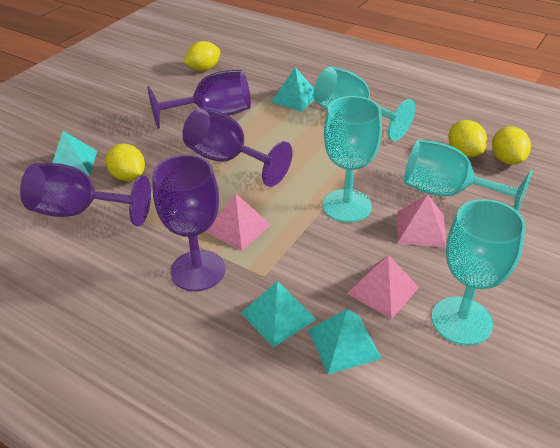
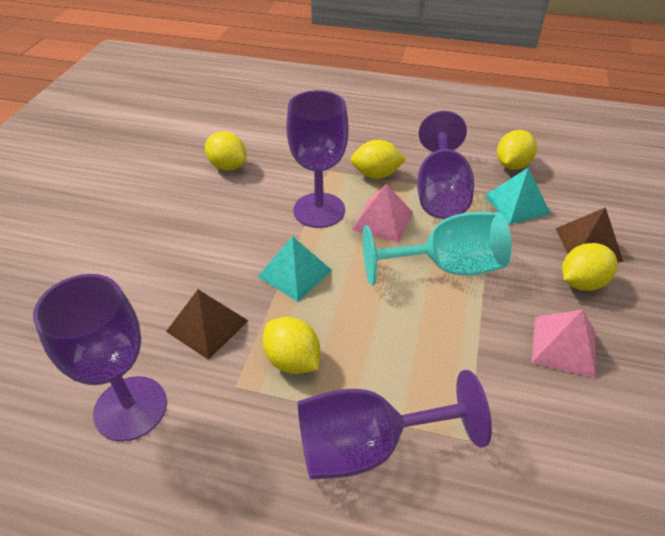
brown pyramid: 0 -> 2
pink pyramid: 3 -> 2
turquoise goblet: 4 -> 1
turquoise pyramid: 4 -> 2
yellow lemon: 4 -> 5

